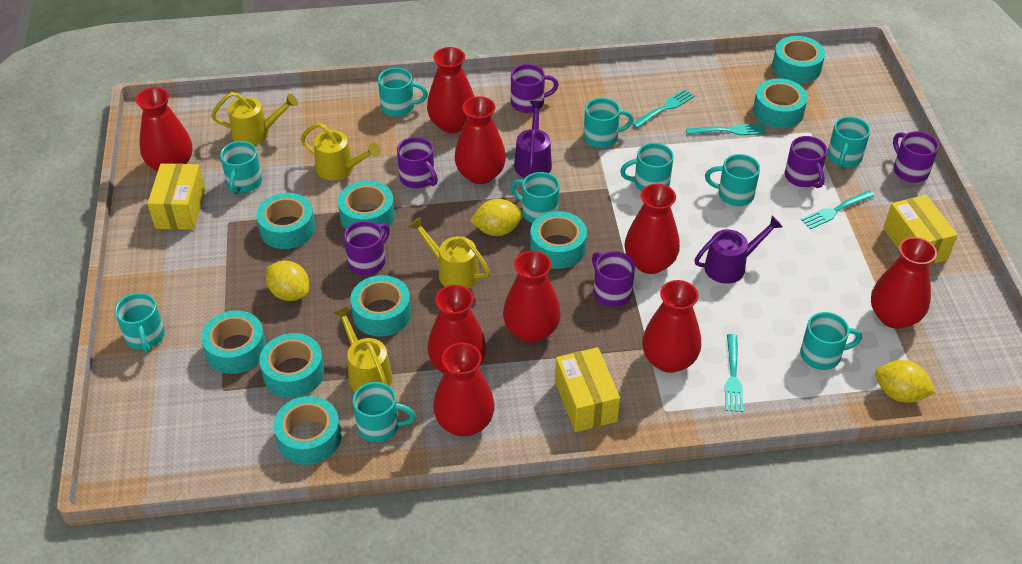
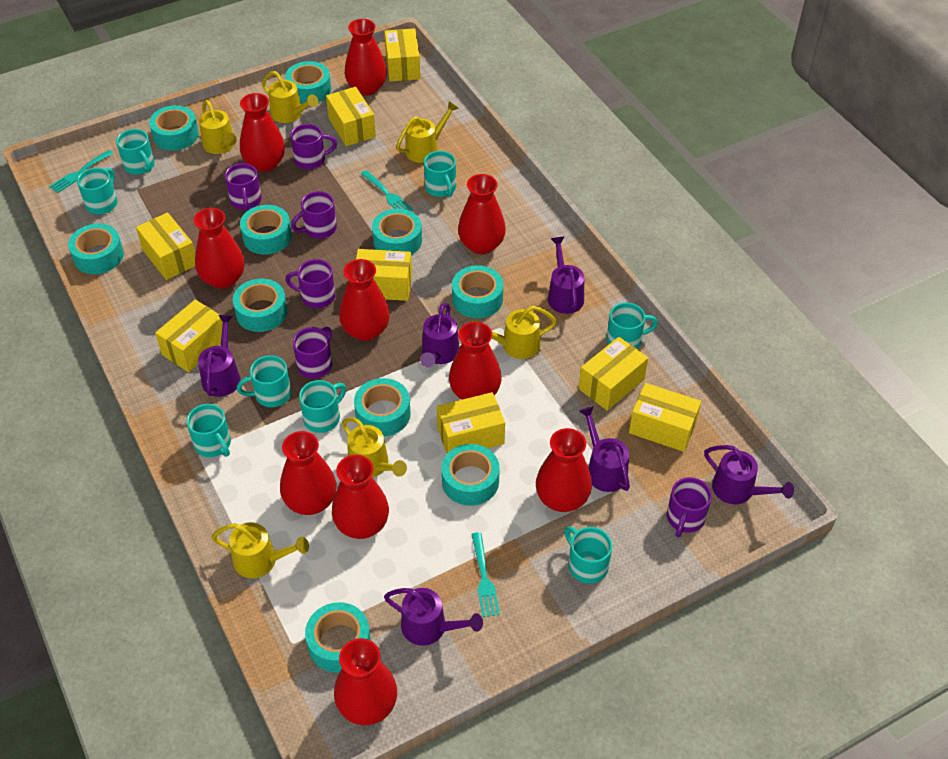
purple watering can: 2 -> 6
red vase: 9 -> 10
turquoise fork: 4 -> 3
turquoise mug: 10 -> 8
turquoise tape: 9 -> 10
yellow box: 3 -> 8
yellow lemon: 3 -> 0
yellow watering can: 4 -> 6

